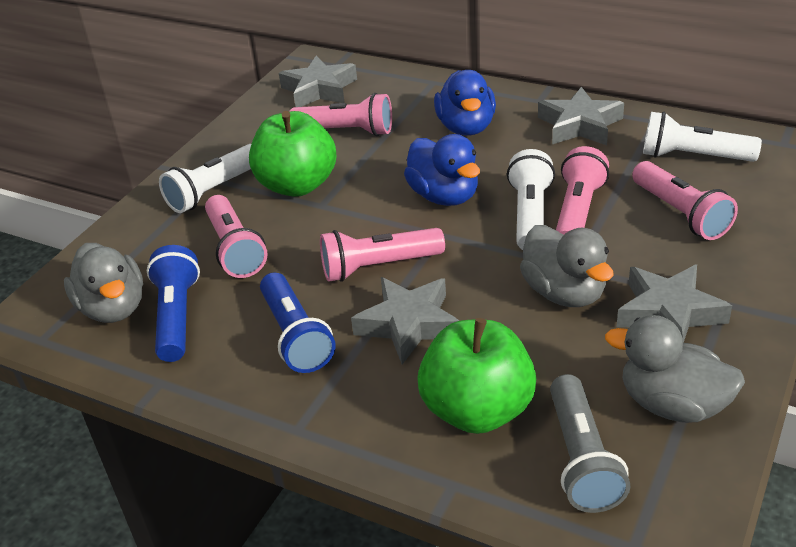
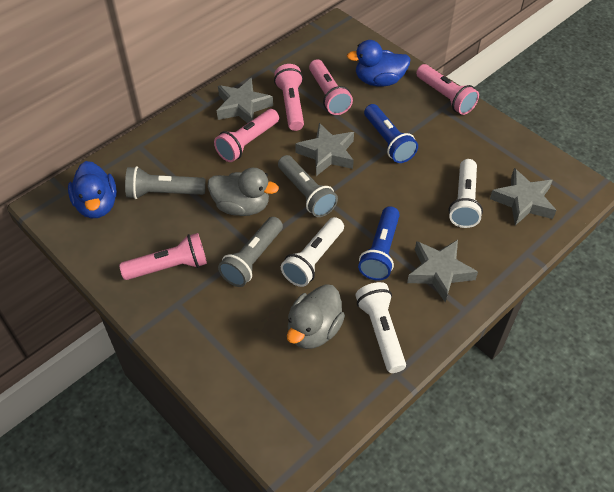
green apple: 2 -> 0
grey duck: 3 -> 2
grey flashlight: 1 -> 3

